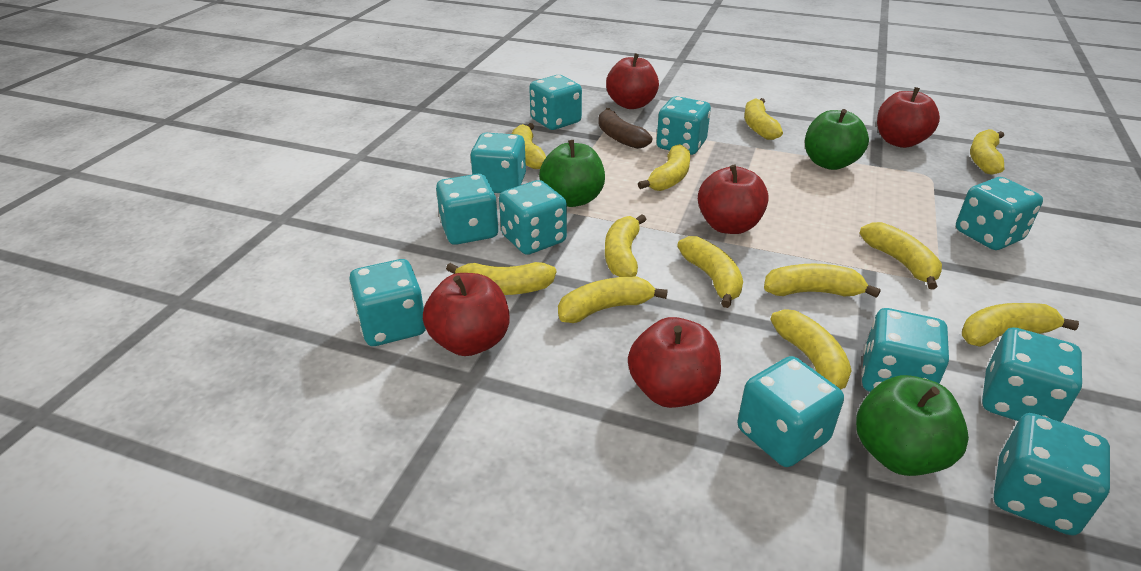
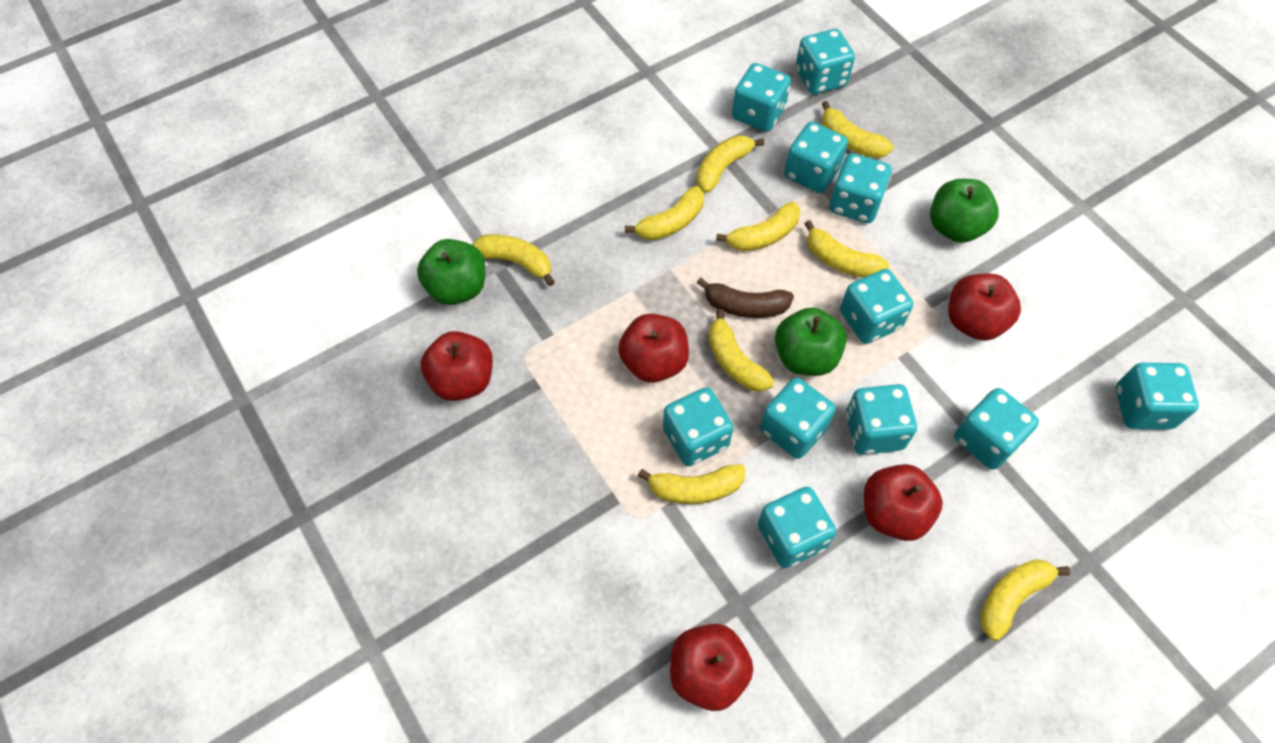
yellow banana: 12 -> 9

